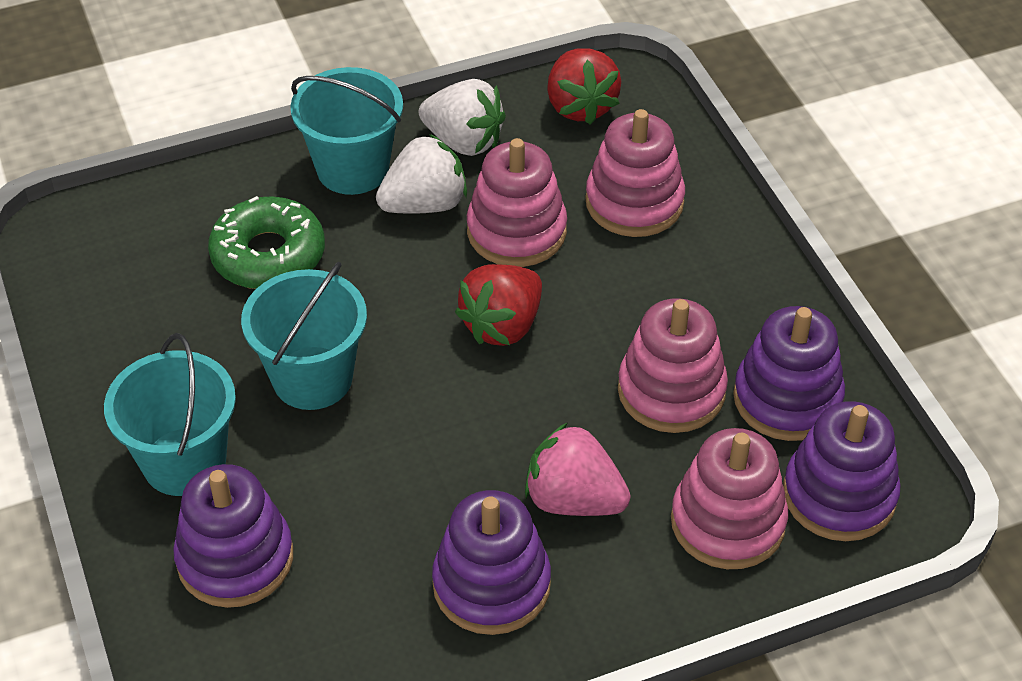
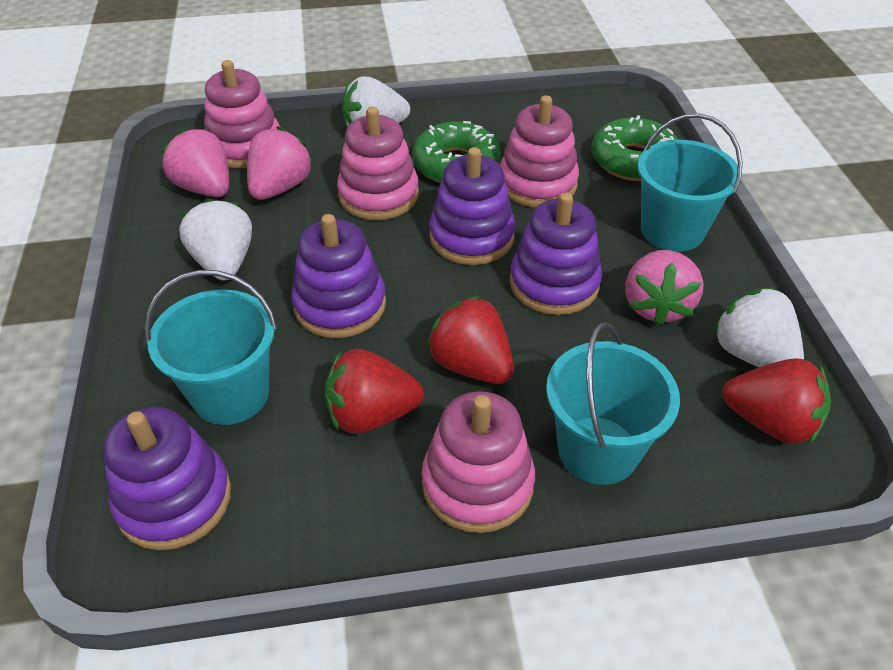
green donut: 1 -> 2
pink strawberry: 1 -> 3
red strawberry: 2 -> 3
white strawberry: 2 -> 3

